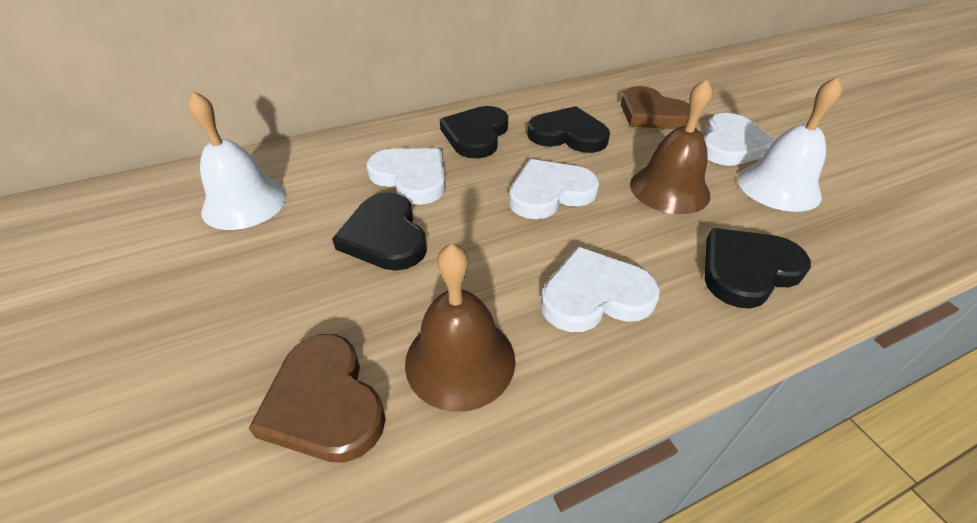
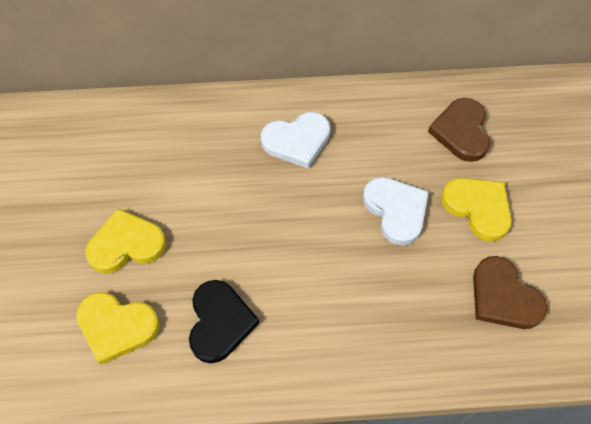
black heart: 4 -> 1
brown bell: 2 -> 0
white bell: 2 -> 0
white heart: 4 -> 2
yellow heart: 0 -> 3

